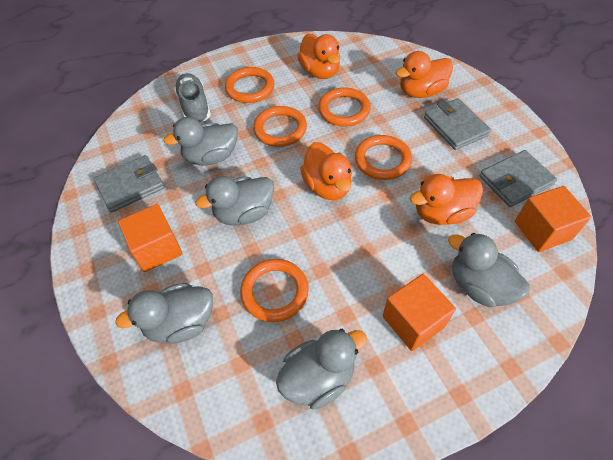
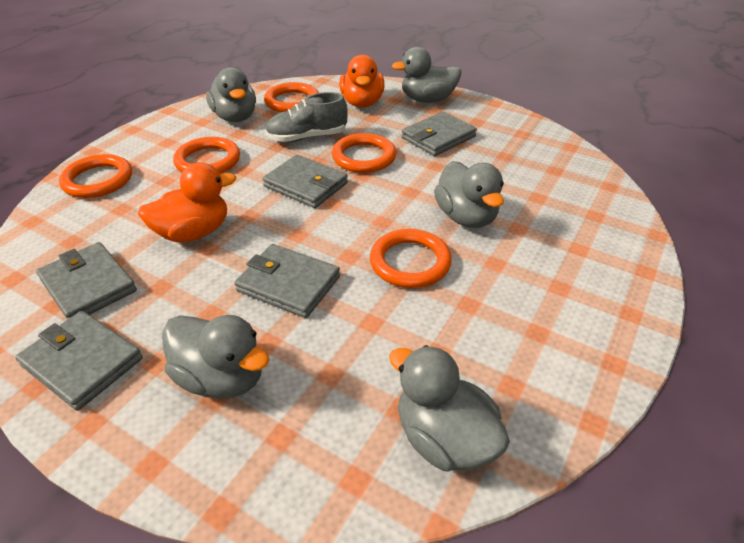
grey wallet: 3 -> 5
orange cube: 3 -> 0
orange duck: 4 -> 2

